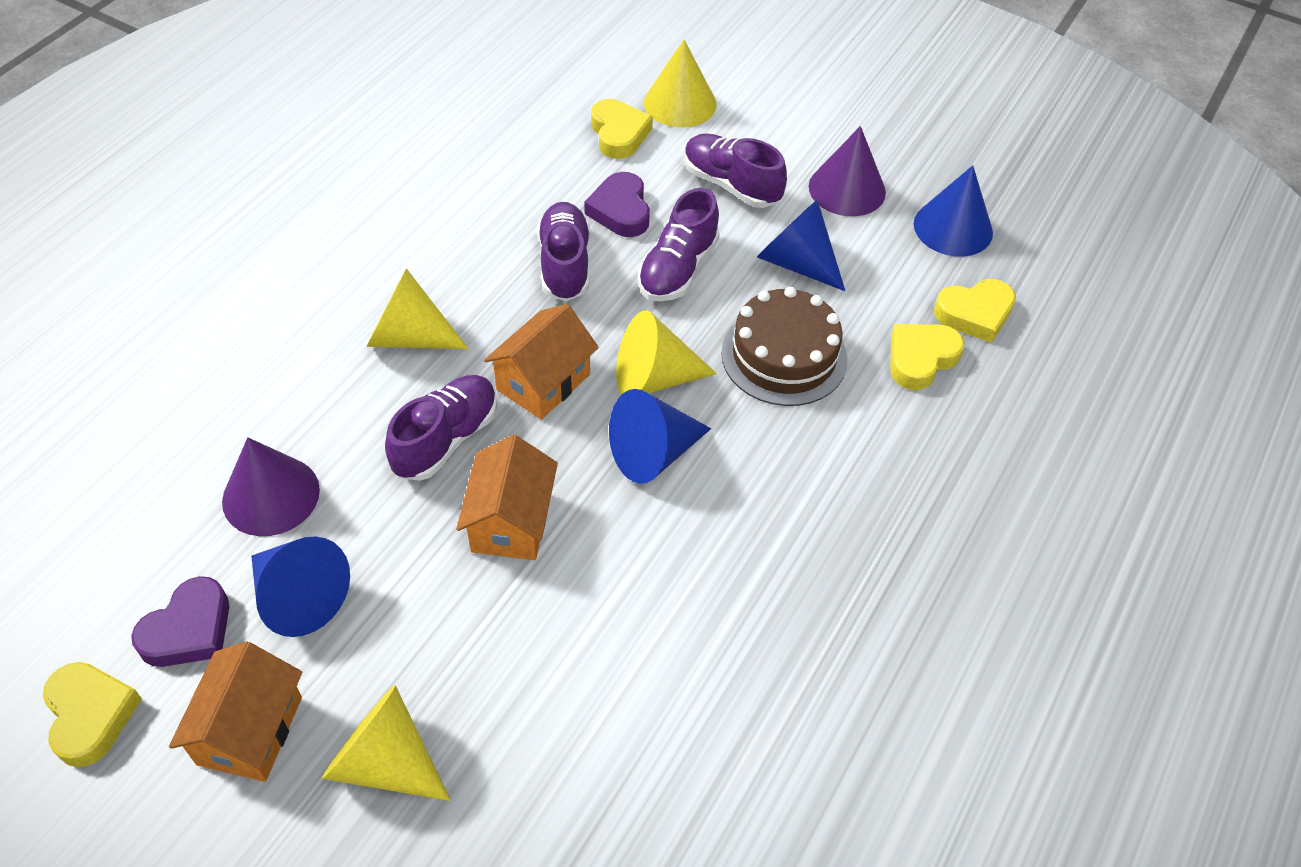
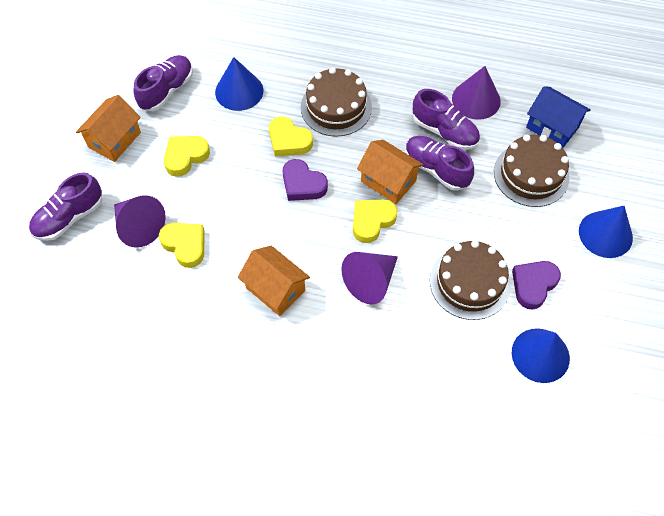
blue cone: 4 -> 3
blue house: 0 -> 1
brown cake: 1 -> 3
purple cone: 2 -> 3
yellow cone: 4 -> 0

